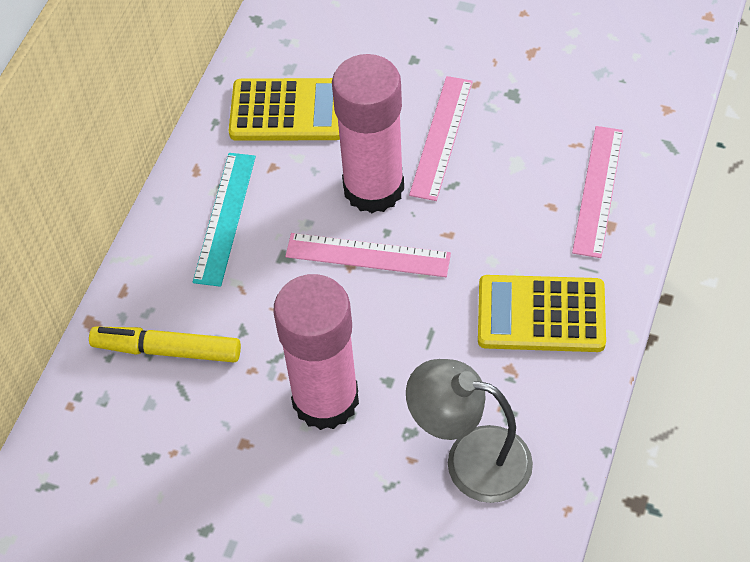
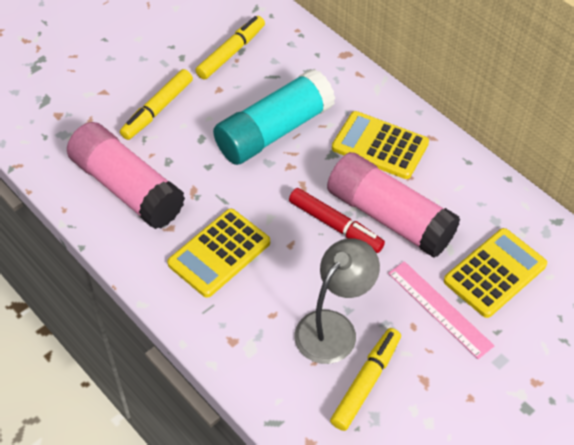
pink ruler: 3 -> 1
red marker: 0 -> 1
turquoise glue stick: 0 -> 1
turquoise ruler: 1 -> 0
yellow calculator: 2 -> 3
yellow marker: 1 -> 3

